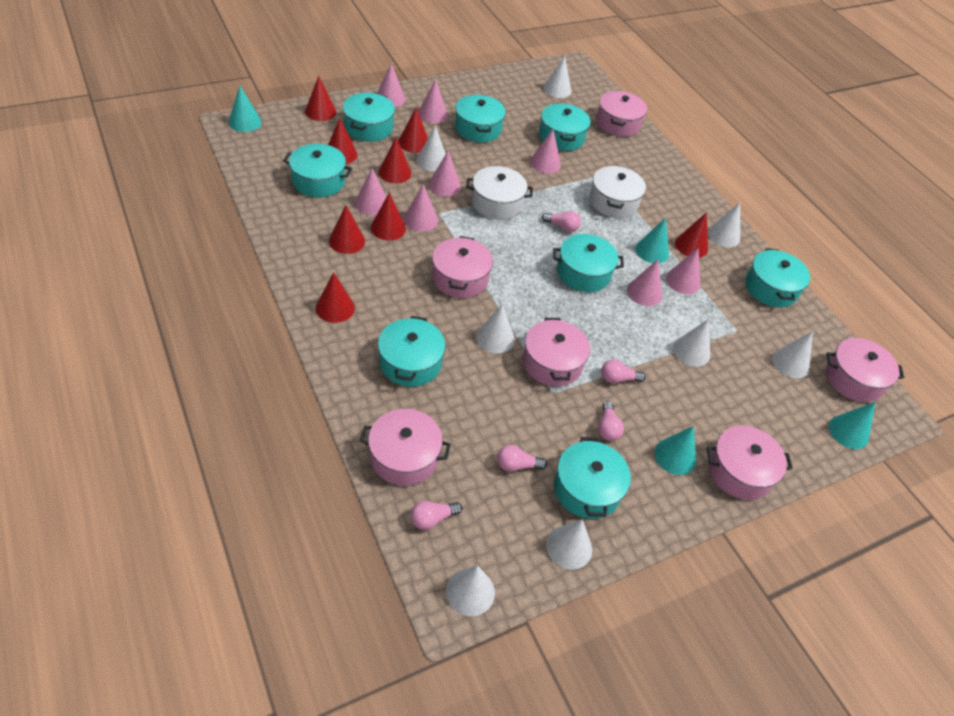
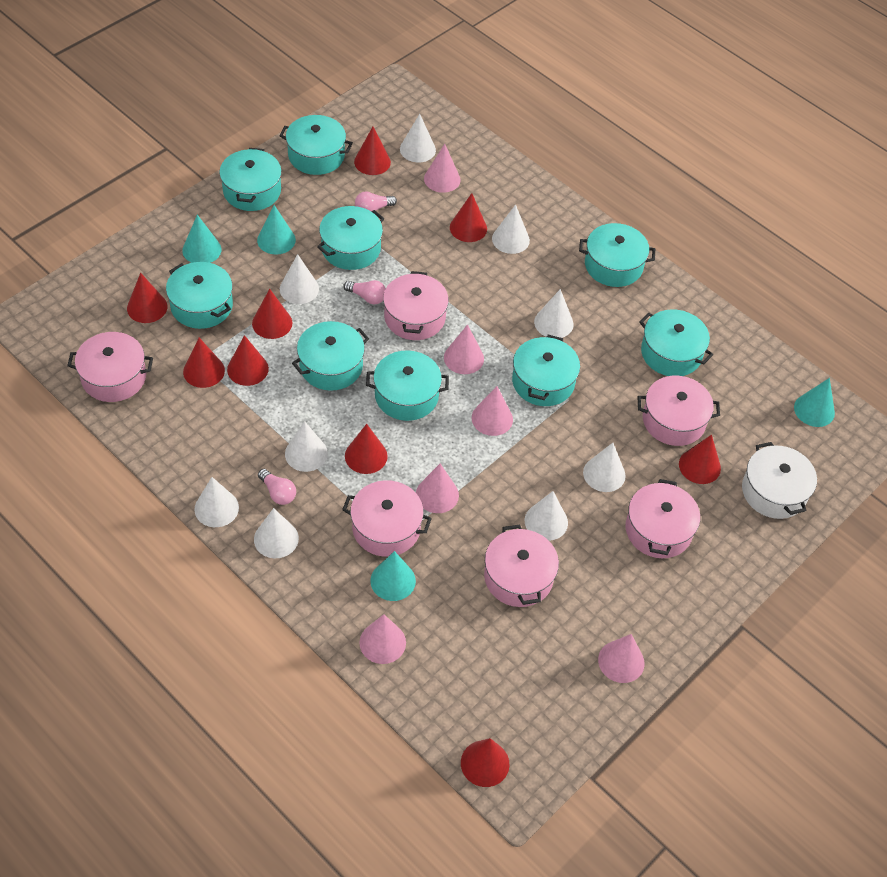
pink cone: 8 -> 6
pink light bulb: 5 -> 3
red cone: 8 -> 9
turquoise pot: 8 -> 9
white cone: 8 -> 9
white pot: 2 -> 1

